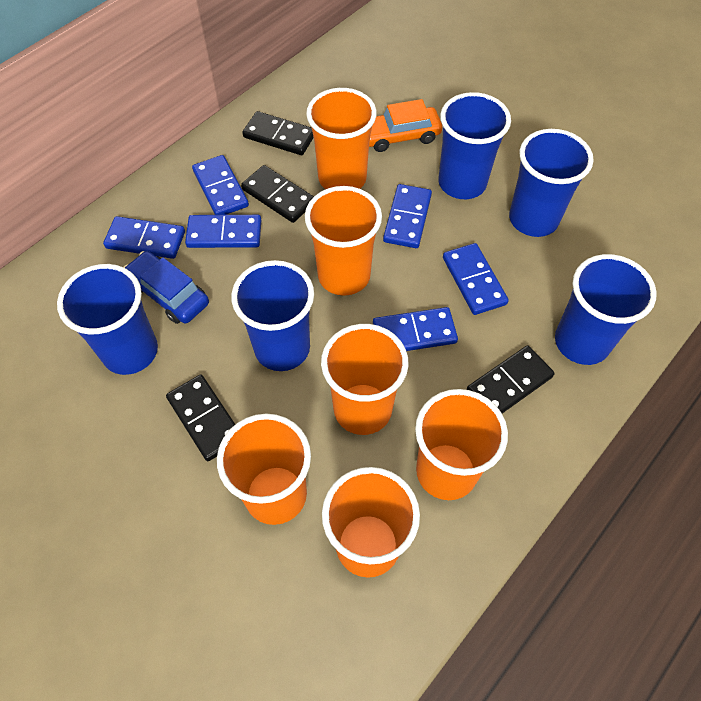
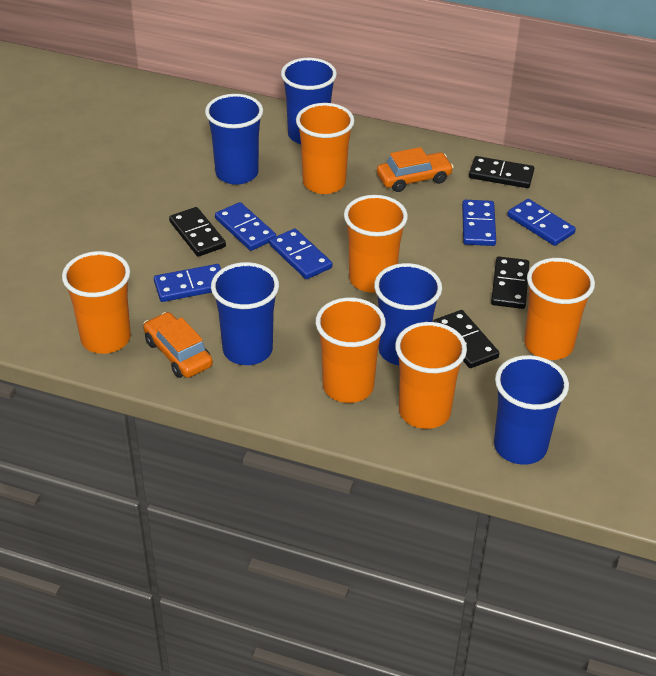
blue car: 1 -> 0
blue domino: 6 -> 5
orange car: 1 -> 2

